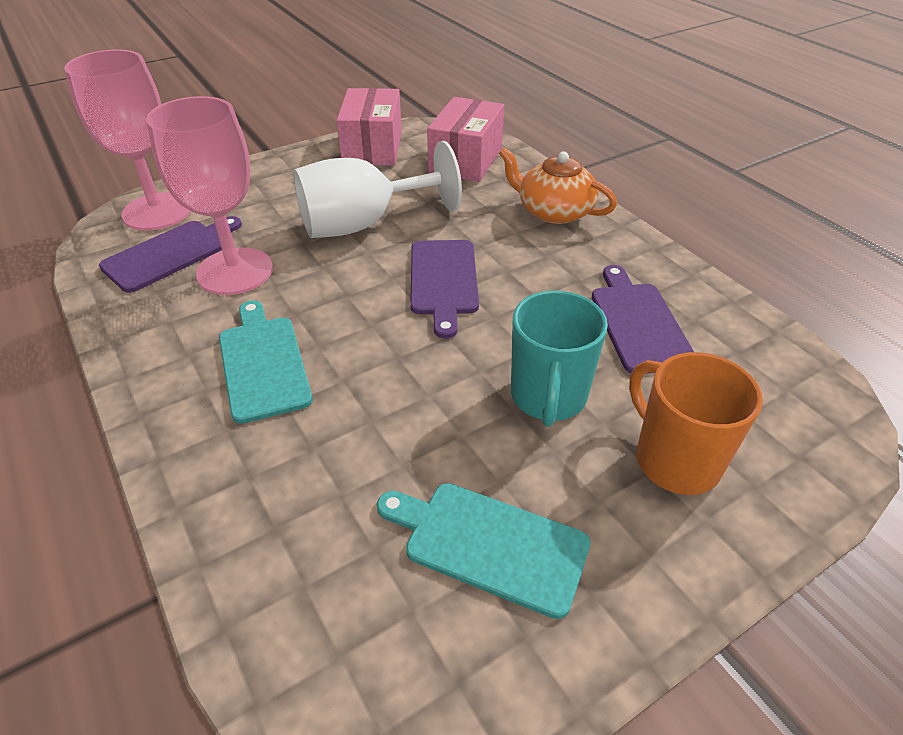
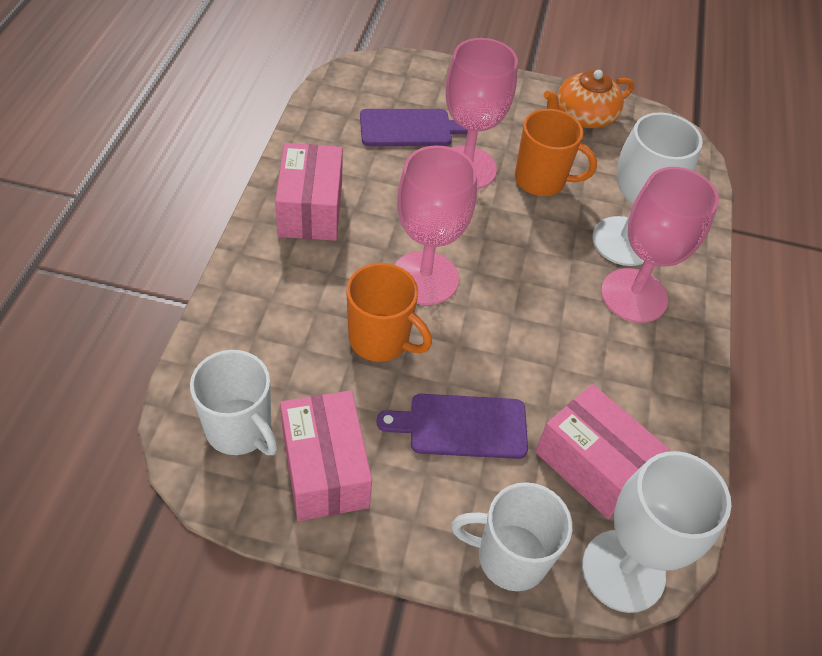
orange mug: 1 -> 2
pink box: 2 -> 3
pink goblet: 2 -> 3
purple cutting board: 3 -> 2
turquoise cutting board: 2 -> 0
turquoise mug: 1 -> 0
white goblet: 1 -> 2
white mug: 0 -> 2

